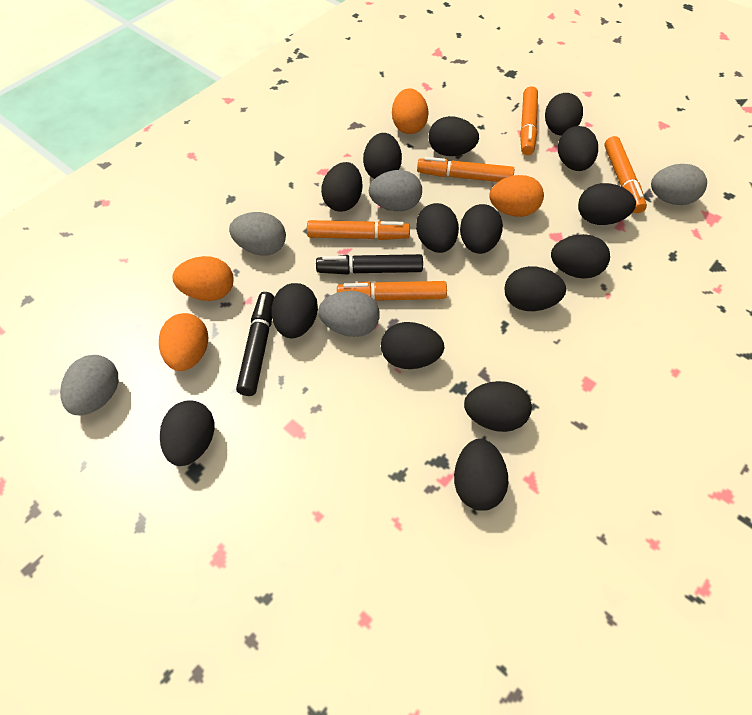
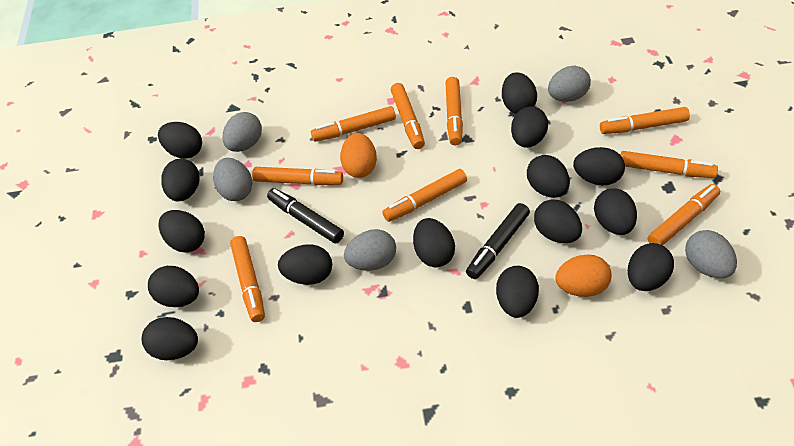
orange egg: 4 -> 2
orange marker: 5 -> 9

